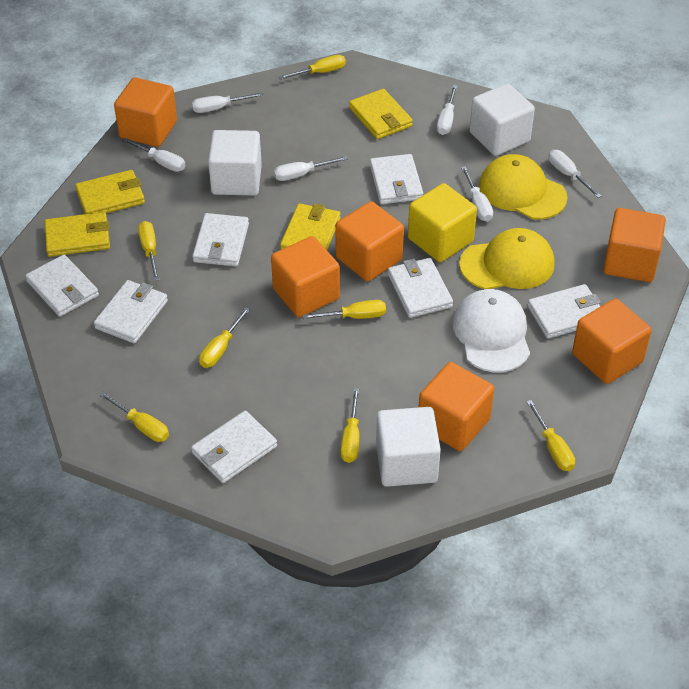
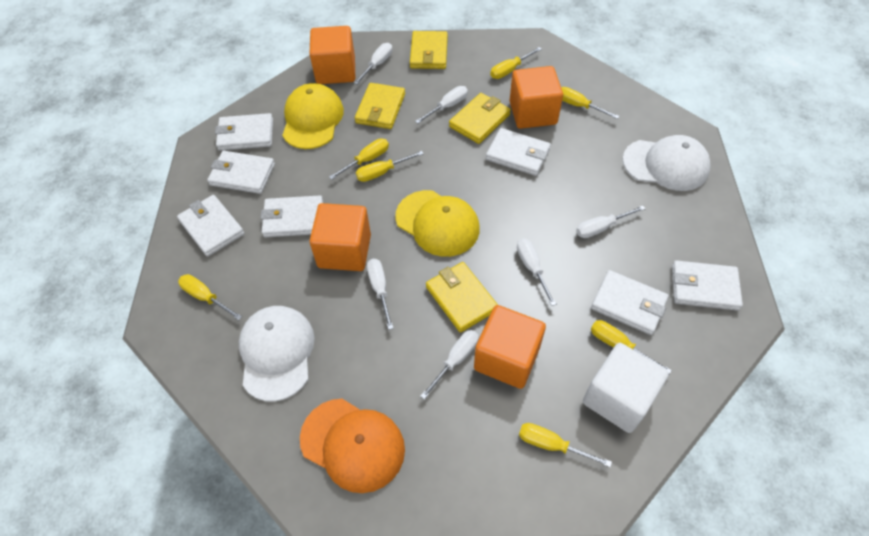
orange cap: 0 -> 1
orange cube: 6 -> 4
white cap: 1 -> 2
white cube: 3 -> 1
yellow cube: 1 -> 0

